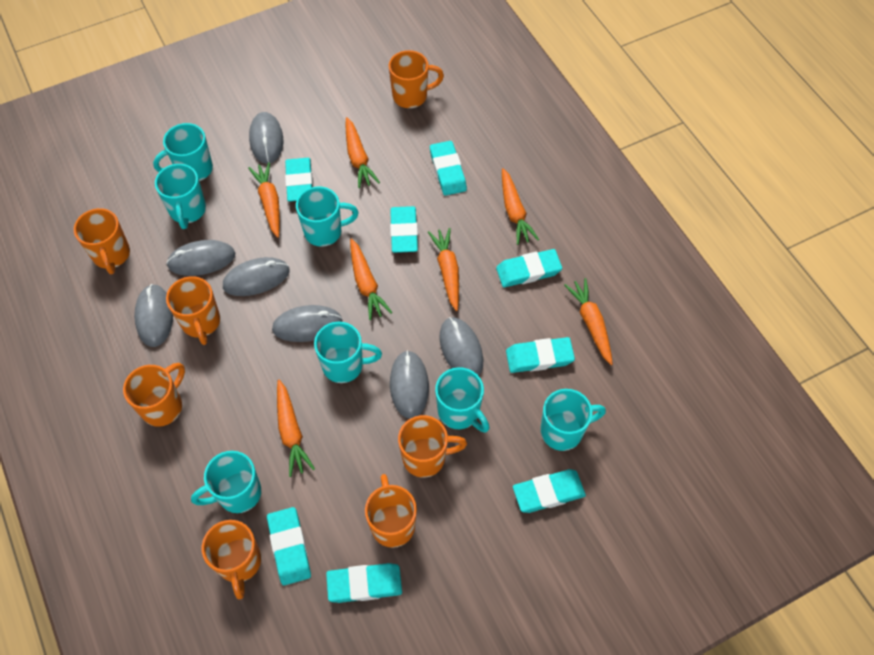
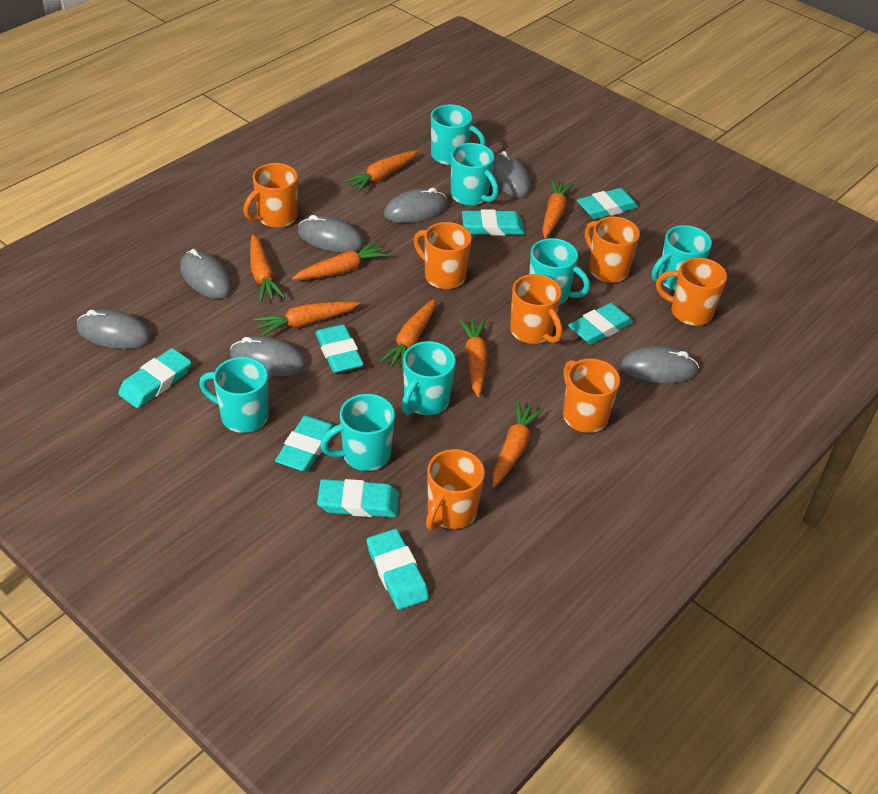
orange carrot: 7 -> 8

